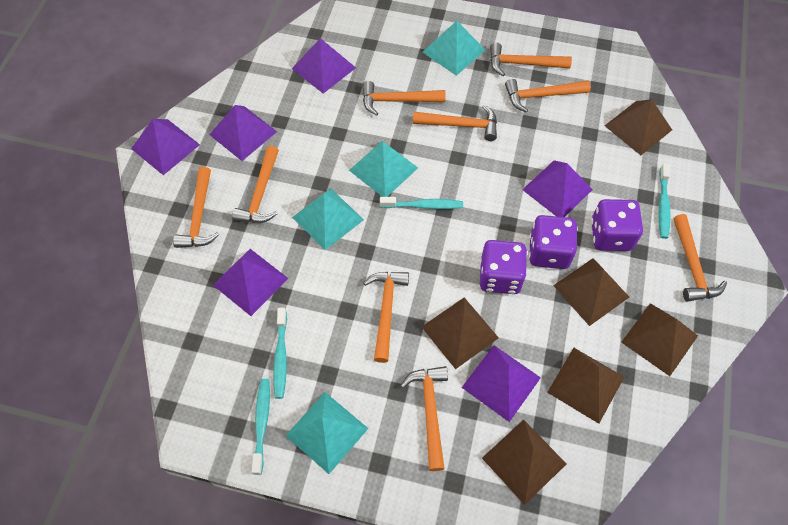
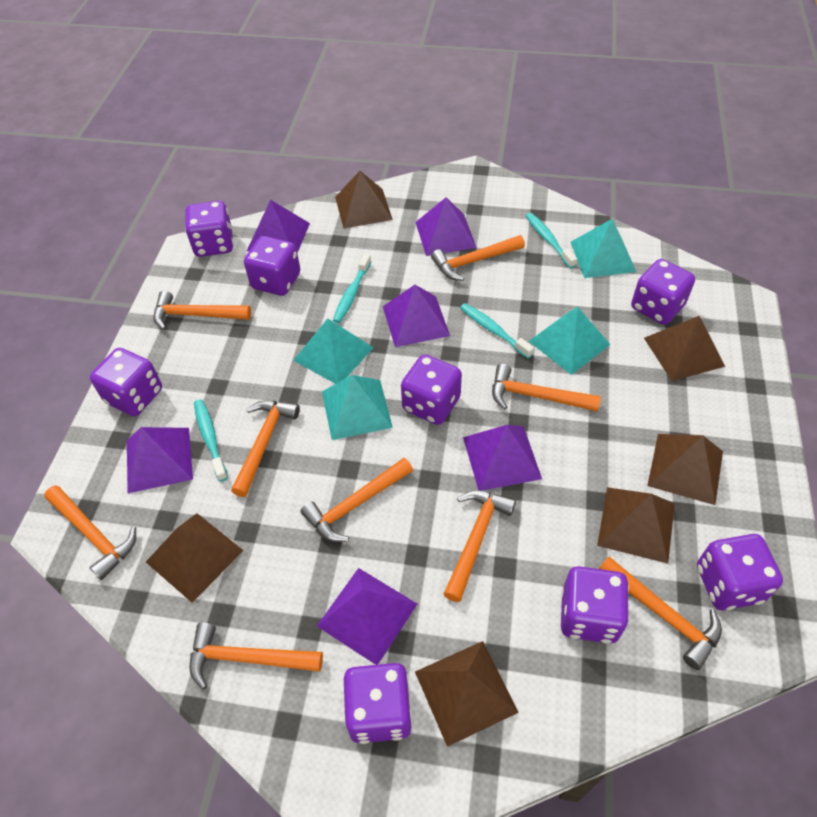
purple dice: 3 -> 8

